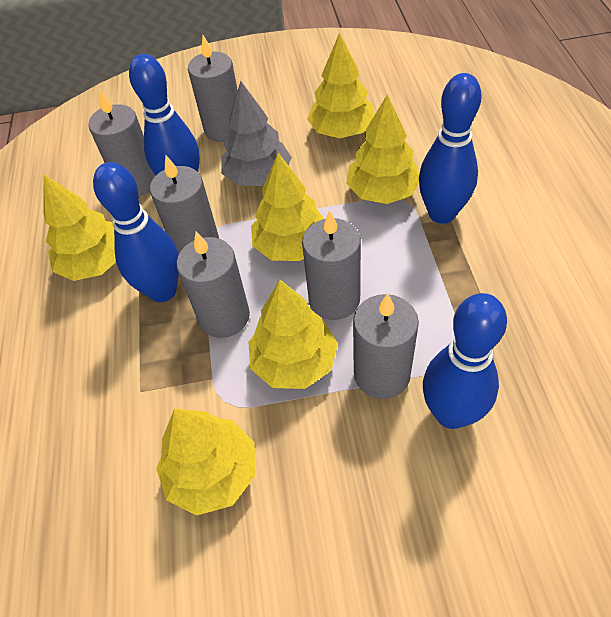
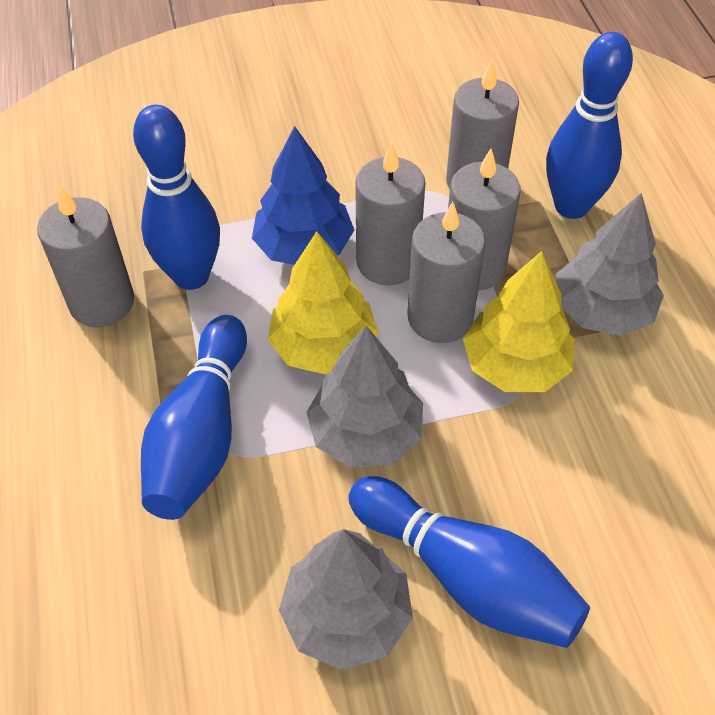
blue tree: 0 -> 1
grey candle: 6 -> 5
grey tree: 1 -> 3
yellow tree: 6 -> 2

